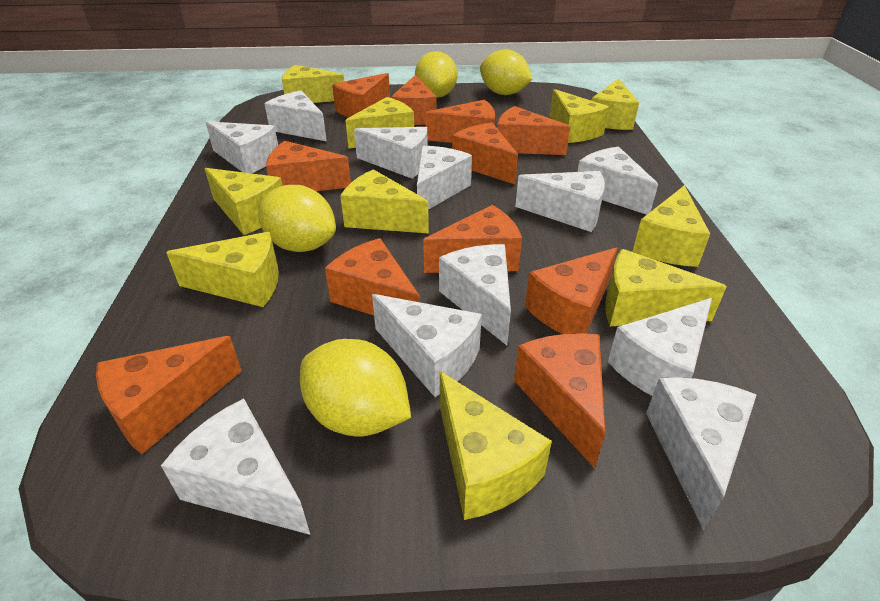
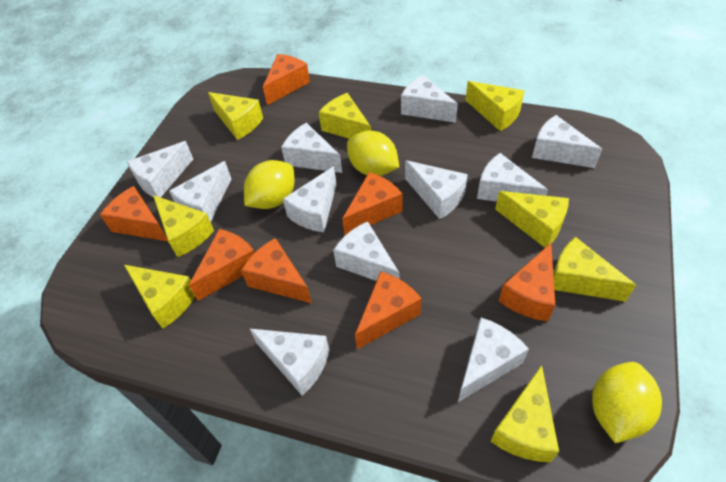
orange cheese: 11 -> 7
yellow cheese: 10 -> 8
yellow lemon: 4 -> 3

